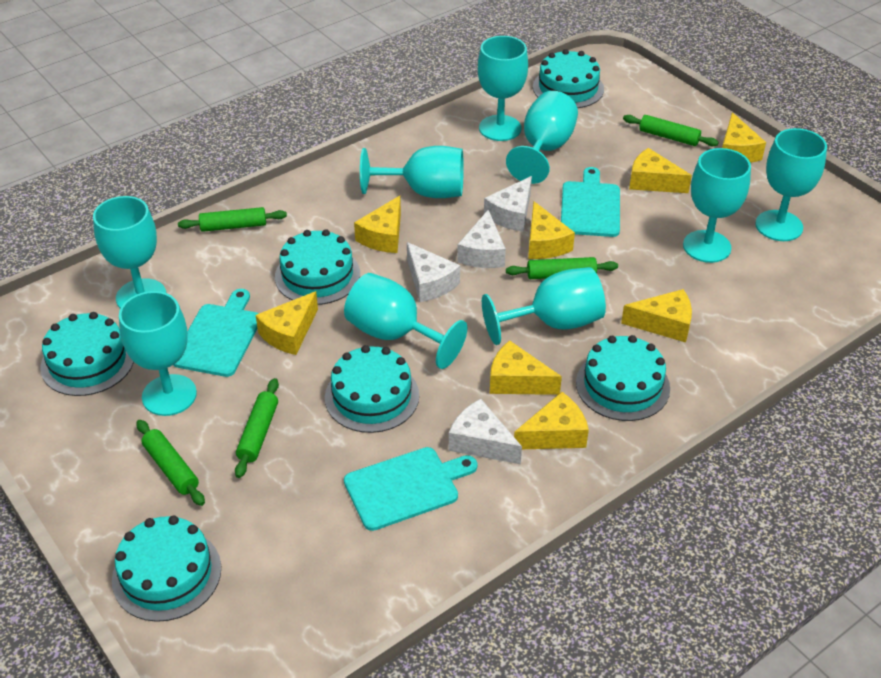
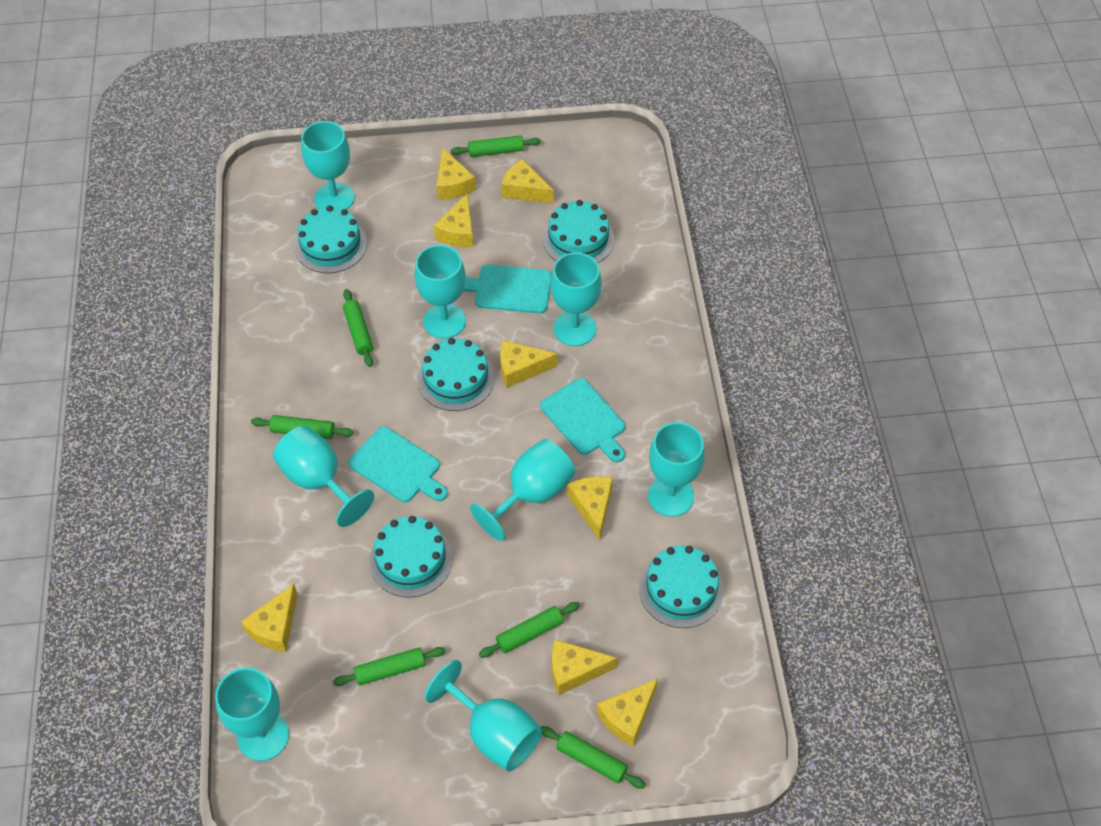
green rolling pin: 5 -> 6
turquoise cake: 6 -> 5
turquoise goblet: 9 -> 8
white cheese: 4 -> 0

